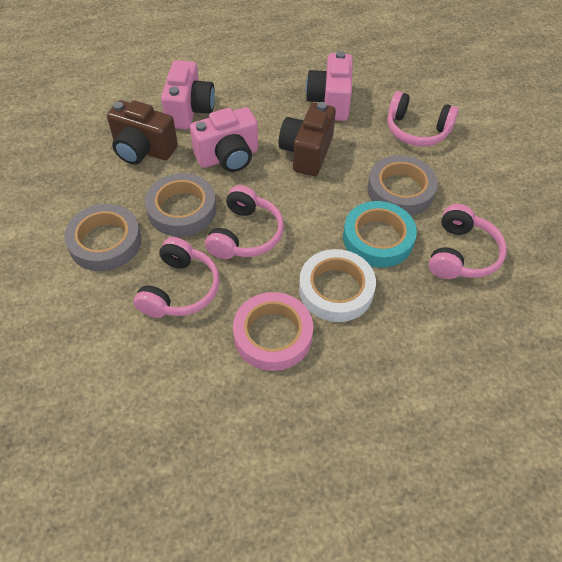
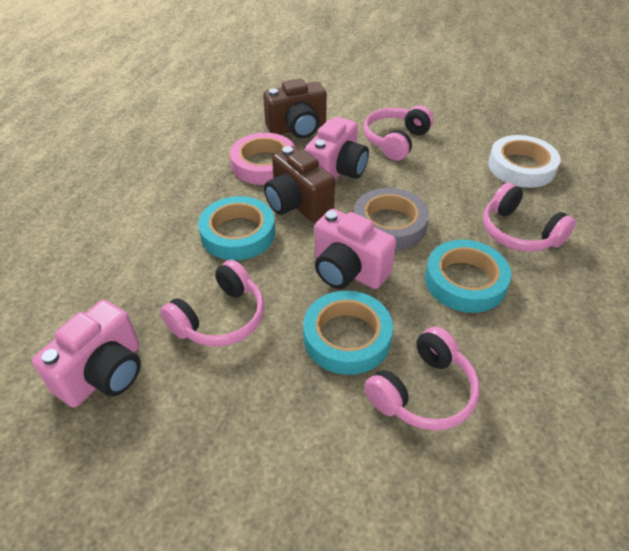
grey tape: 3 -> 1
turquoise tape: 1 -> 3

